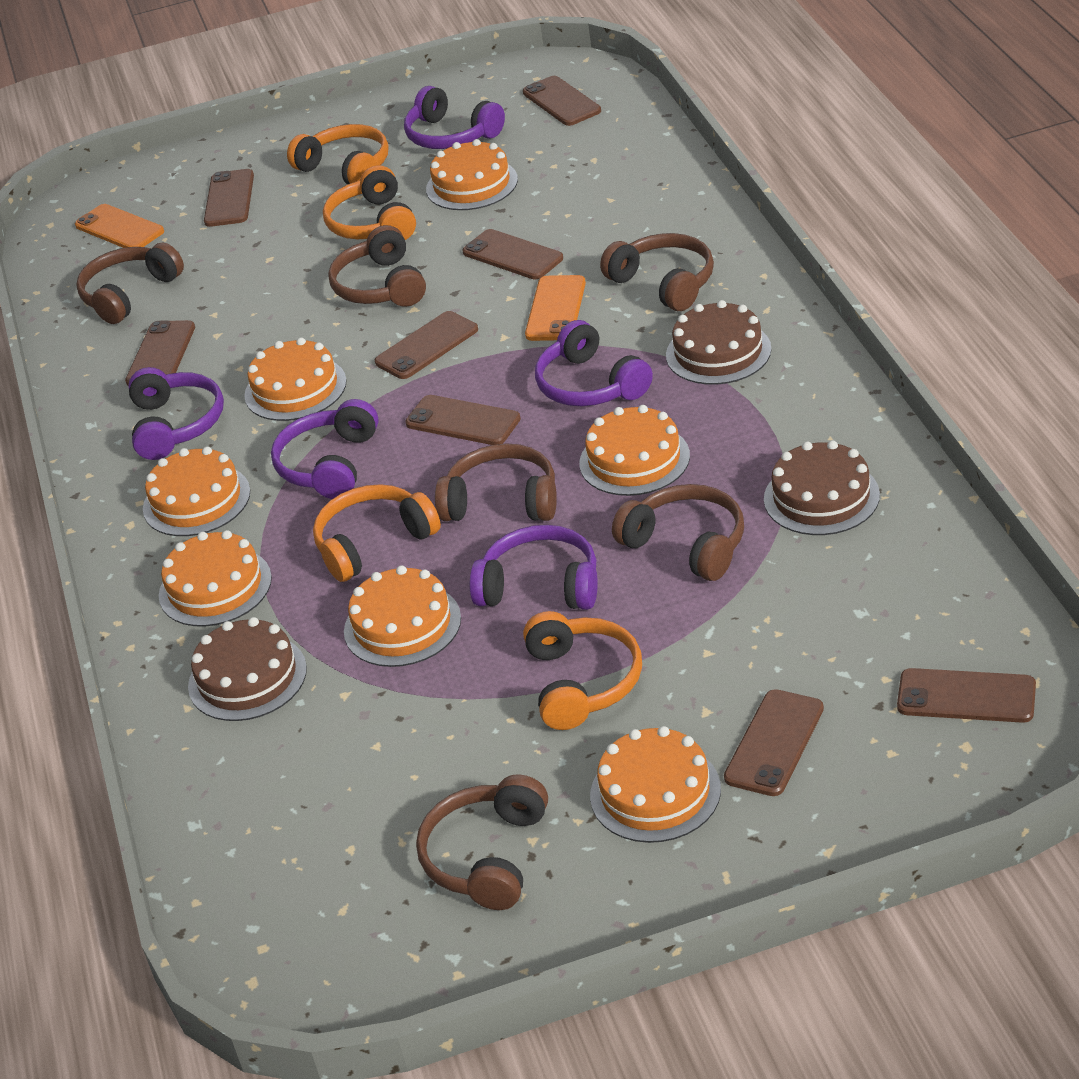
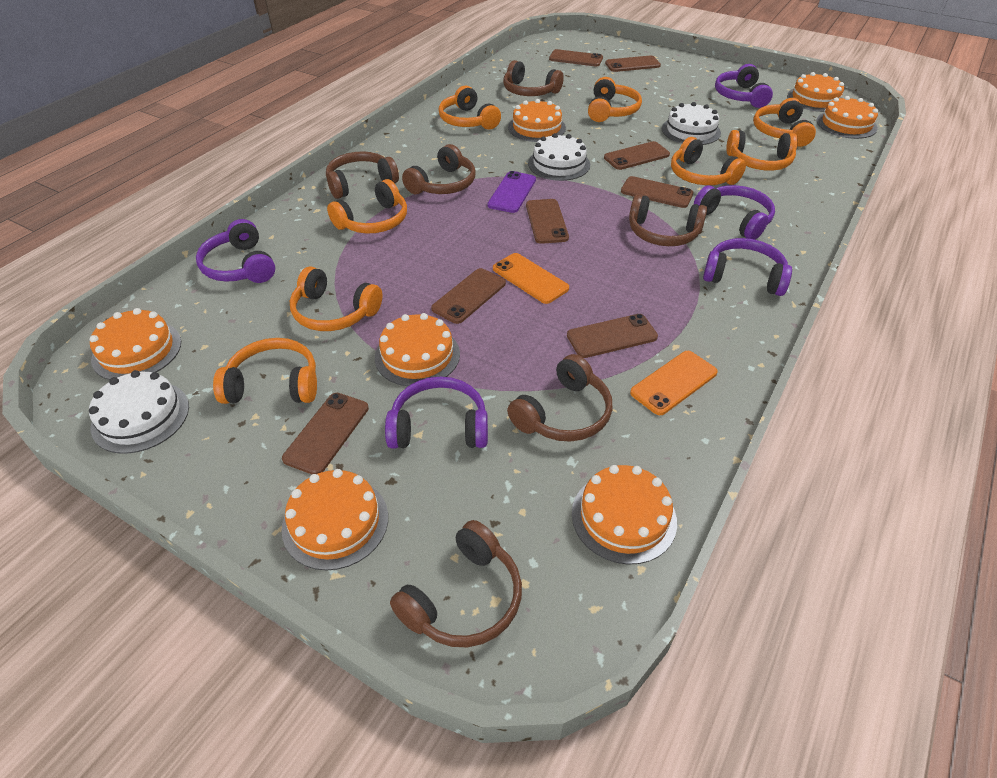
brown cake: 3 -> 0
orange headphones: 4 -> 8
purple phone: 0 -> 1
white cake: 0 -> 3

